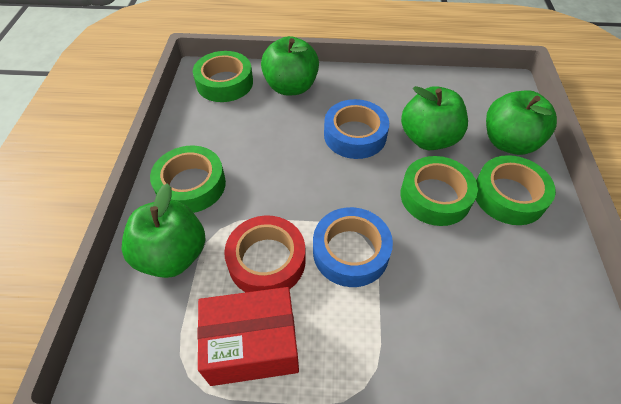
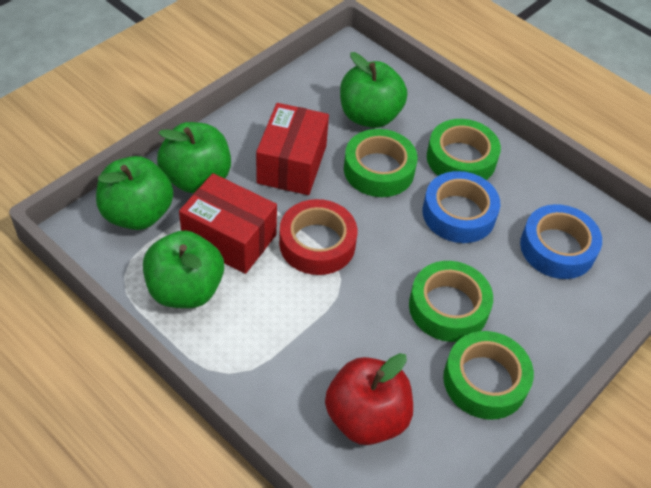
red apple: 0 -> 1
red box: 1 -> 2

